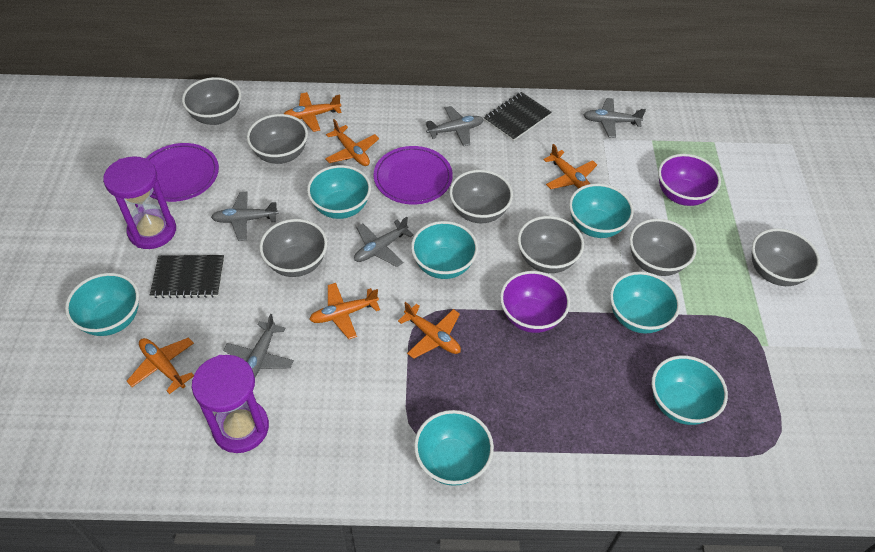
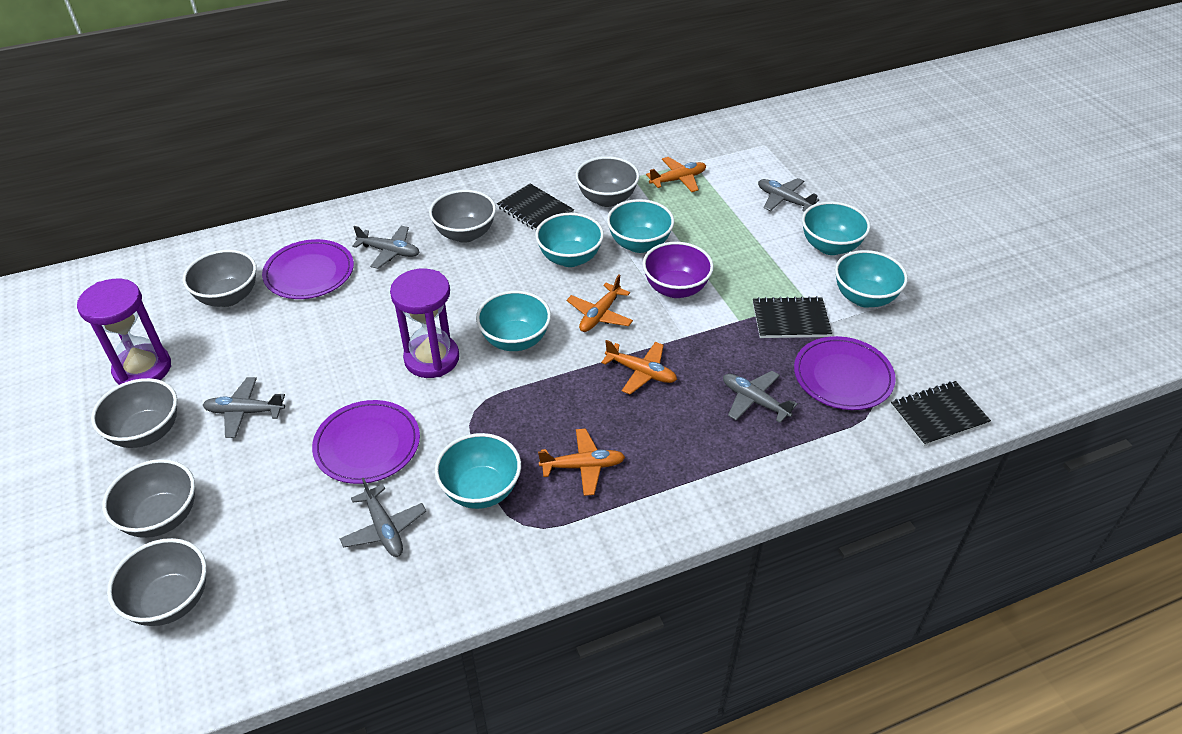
black notebook: 2 -> 3
grey bowl: 7 -> 6
orange plane: 6 -> 4
purple bowl: 2 -> 1
purple plate: 2 -> 3
turquoise bowl: 7 -> 6

